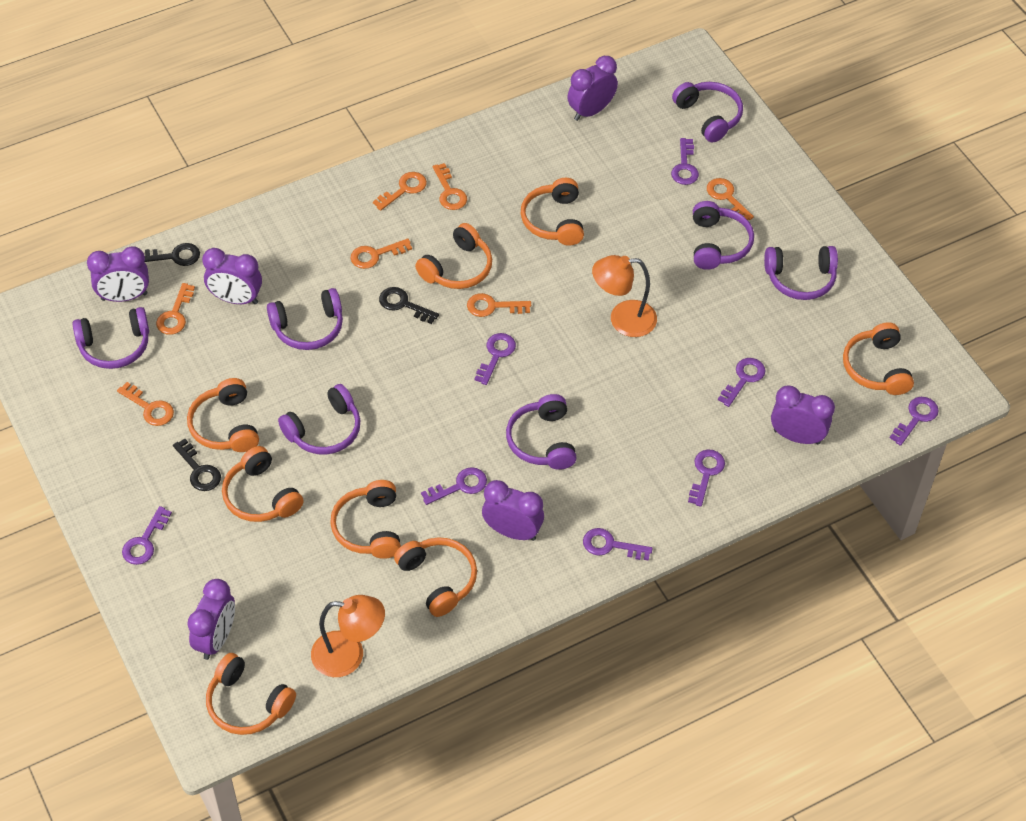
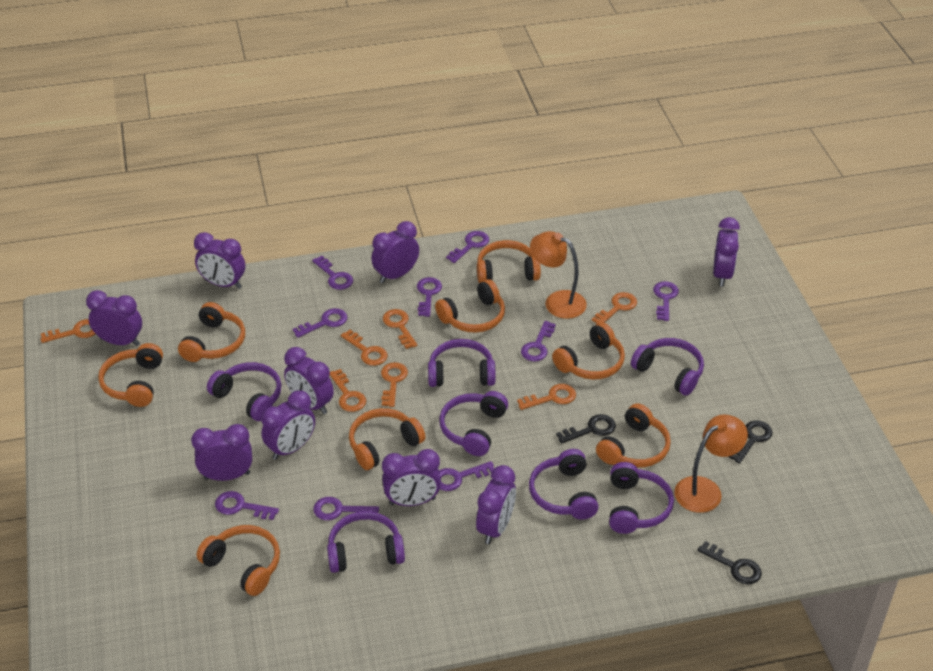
purple clock: 6 -> 9
purple key: 8 -> 9

